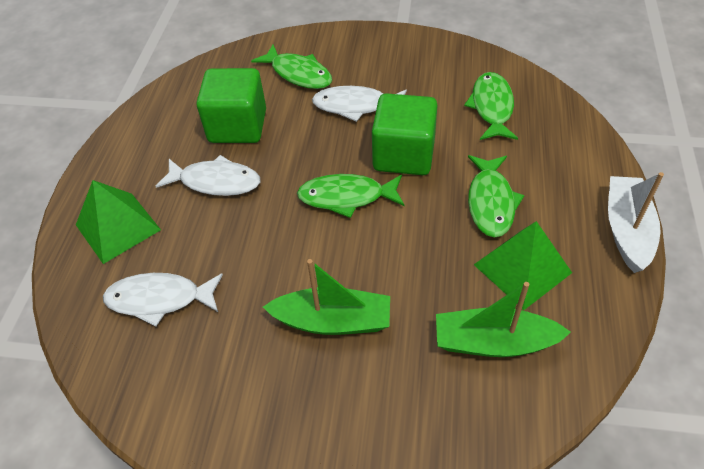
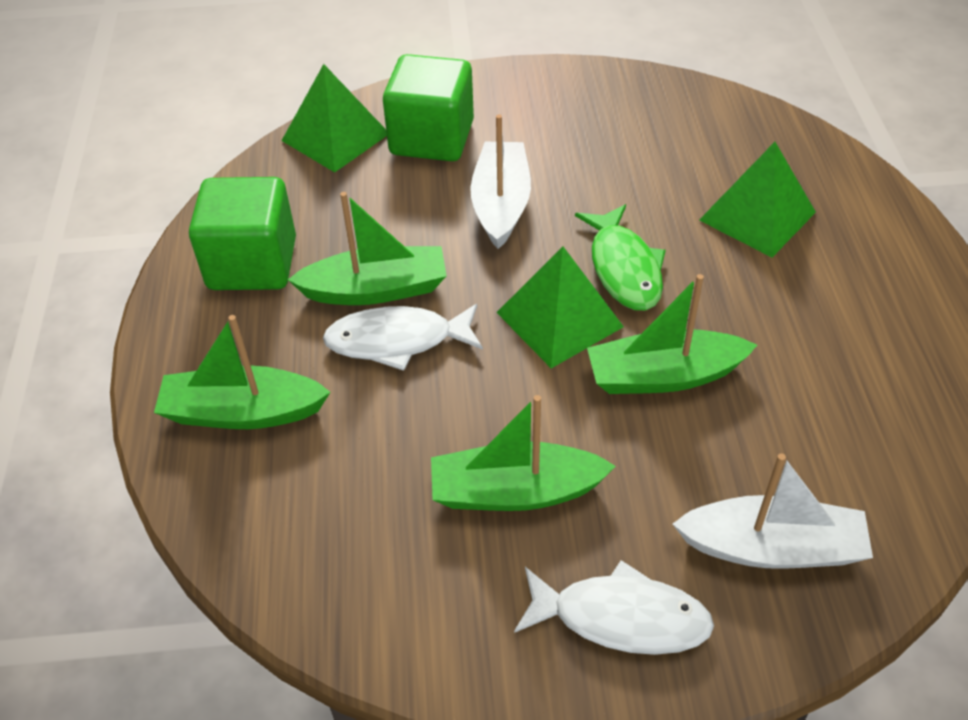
green boat: 2 -> 4
green fish: 4 -> 1
green pyramid: 2 -> 3
white boat: 1 -> 2
white fish: 3 -> 2

